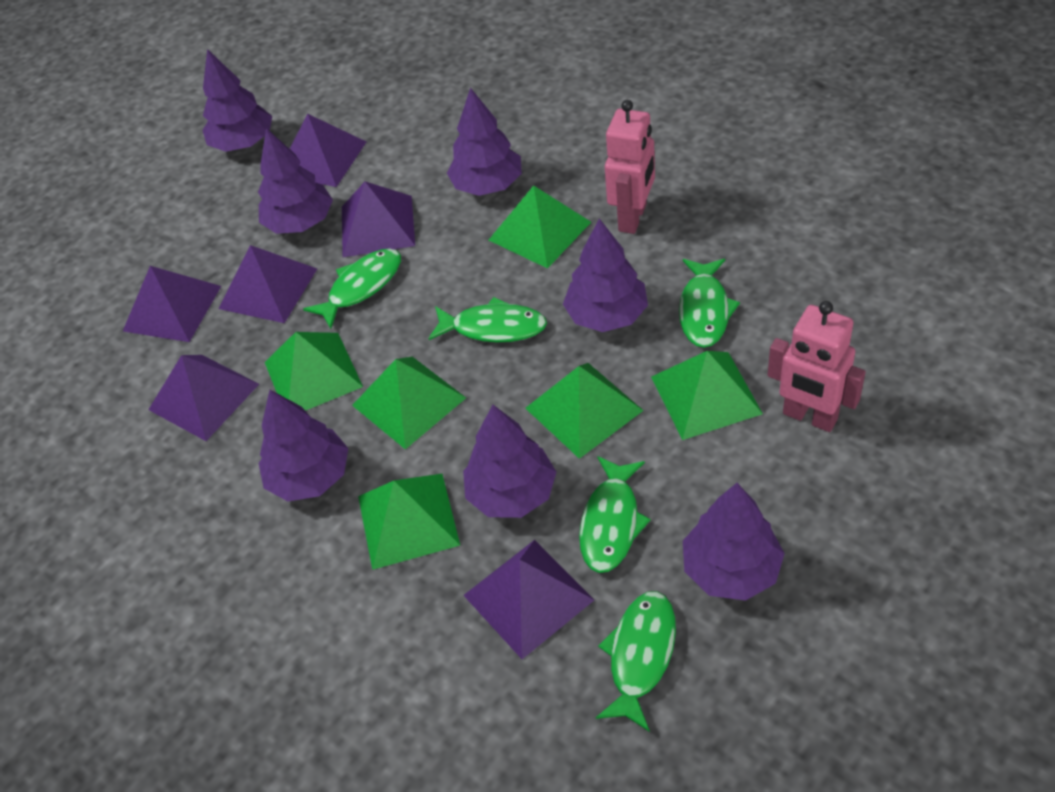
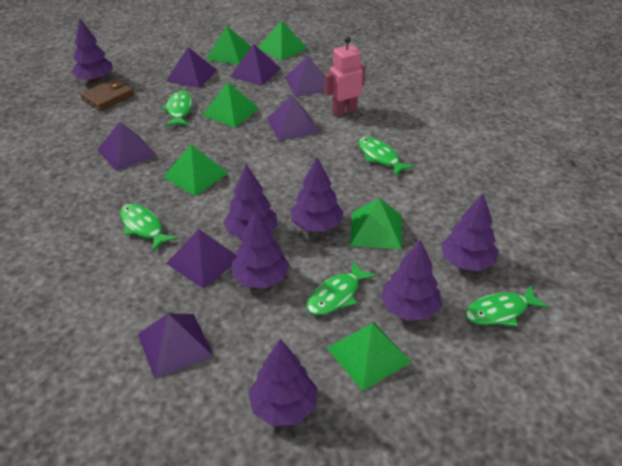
brown wallet: 0 -> 1
pink robot: 2 -> 1
purple pyramid: 6 -> 7

